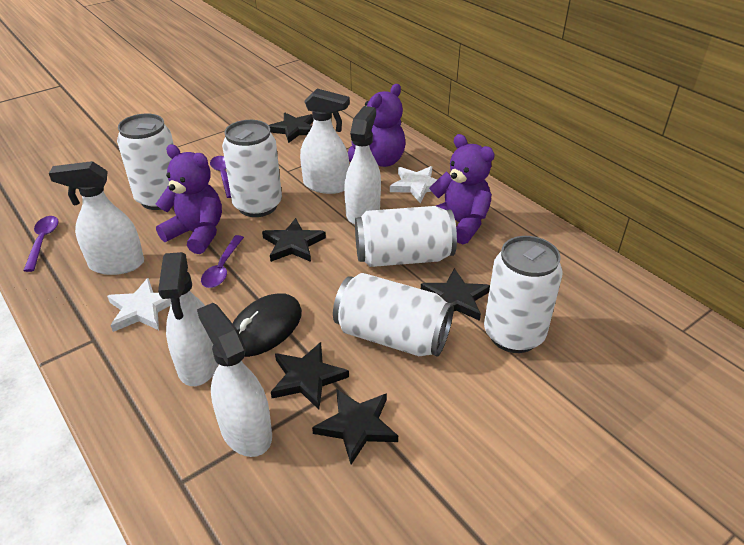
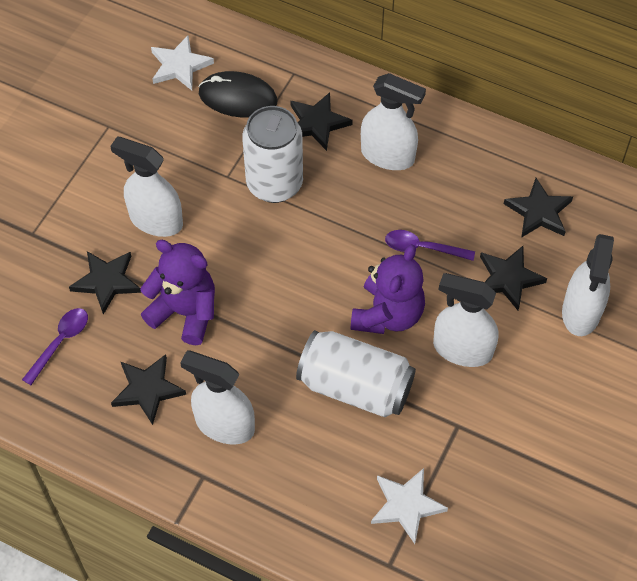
purple spoon: 3 -> 2
purple teddy bear: 3 -> 2
white can: 5 -> 2

